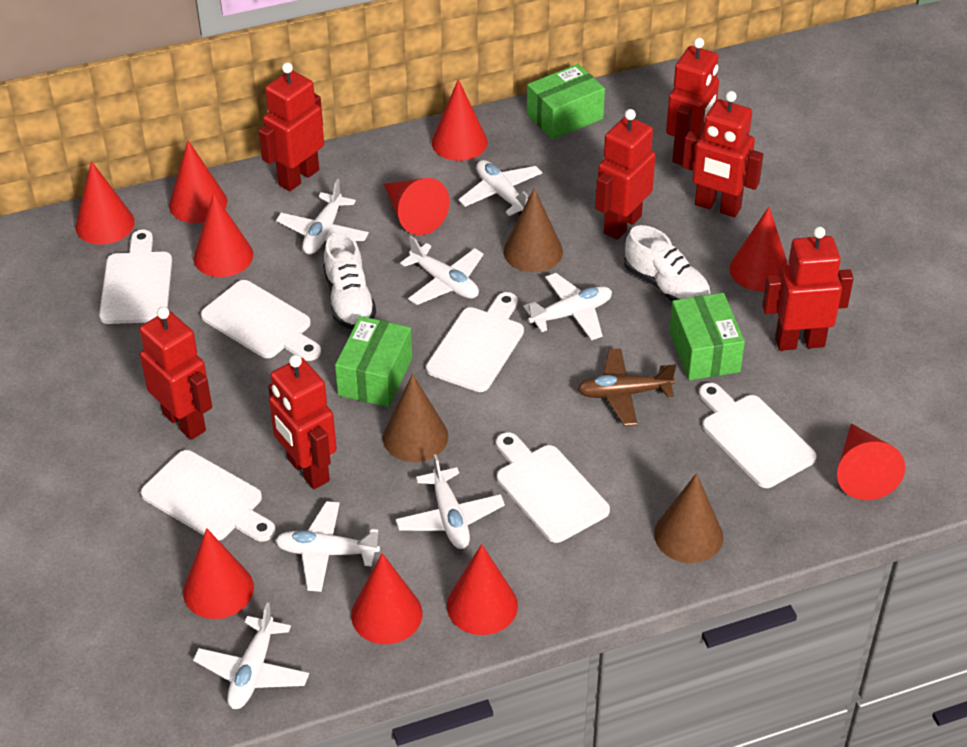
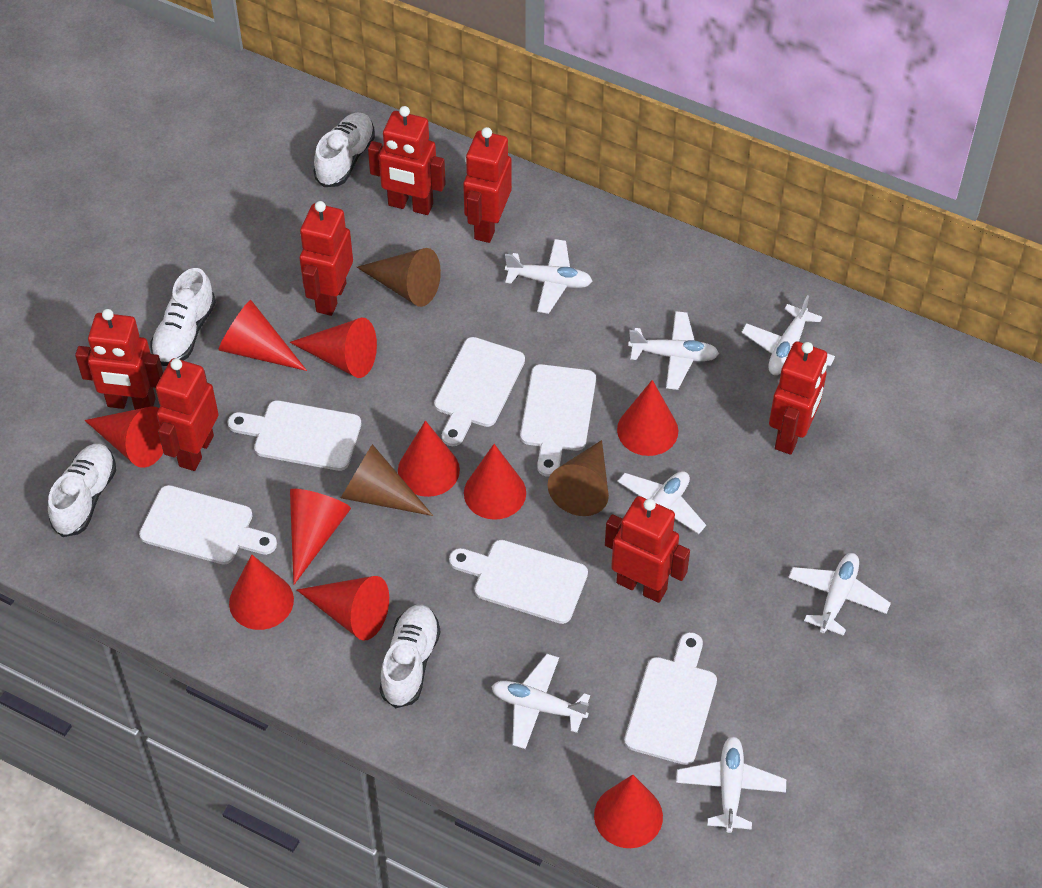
brown plane: 1 -> 0
green box: 3 -> 0
white shoe: 2 -> 4

